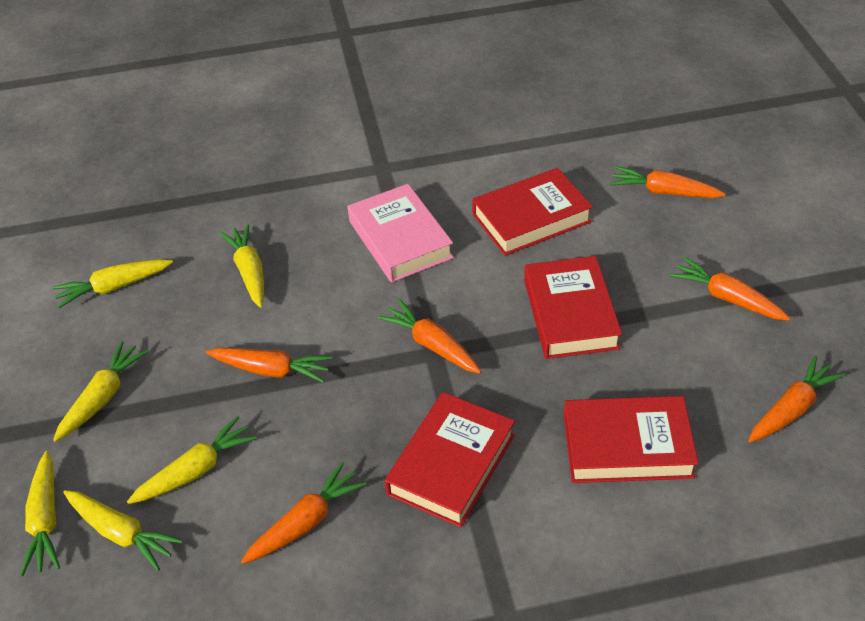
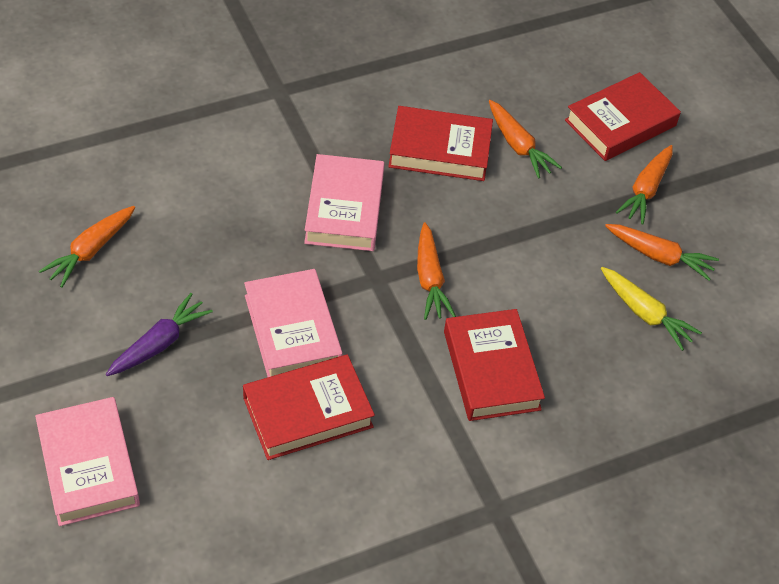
orange carrot: 6 -> 5
pink book: 1 -> 3
purple carrot: 0 -> 1
yellow carrot: 6 -> 1

